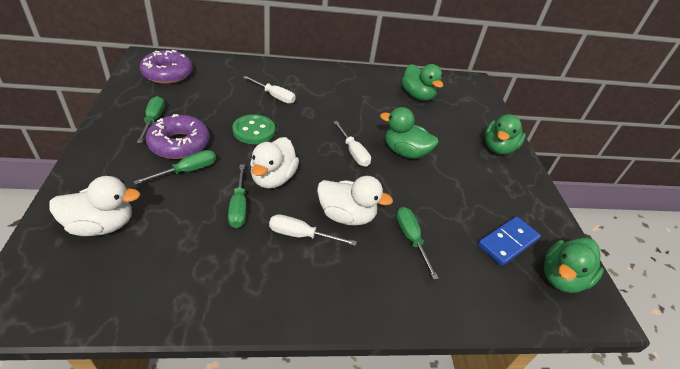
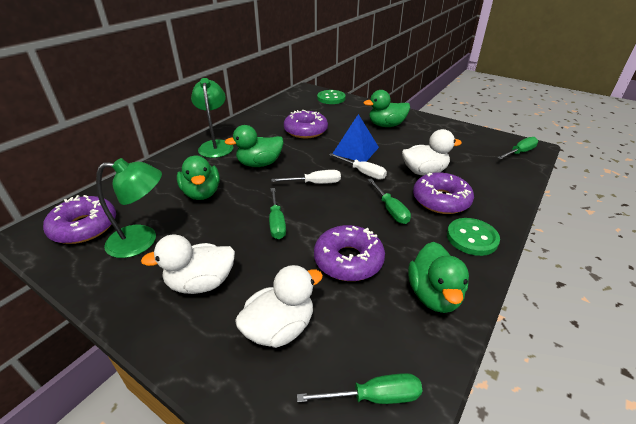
blue domino: 1 -> 0
blue pyramid: 0 -> 1
green button: 1 -> 2
green lamp: 0 -> 2
purple donut: 2 -> 4
white screwdriver: 3 -> 2

